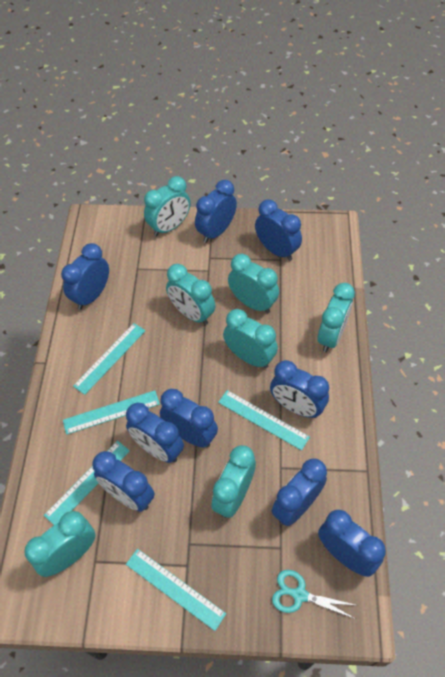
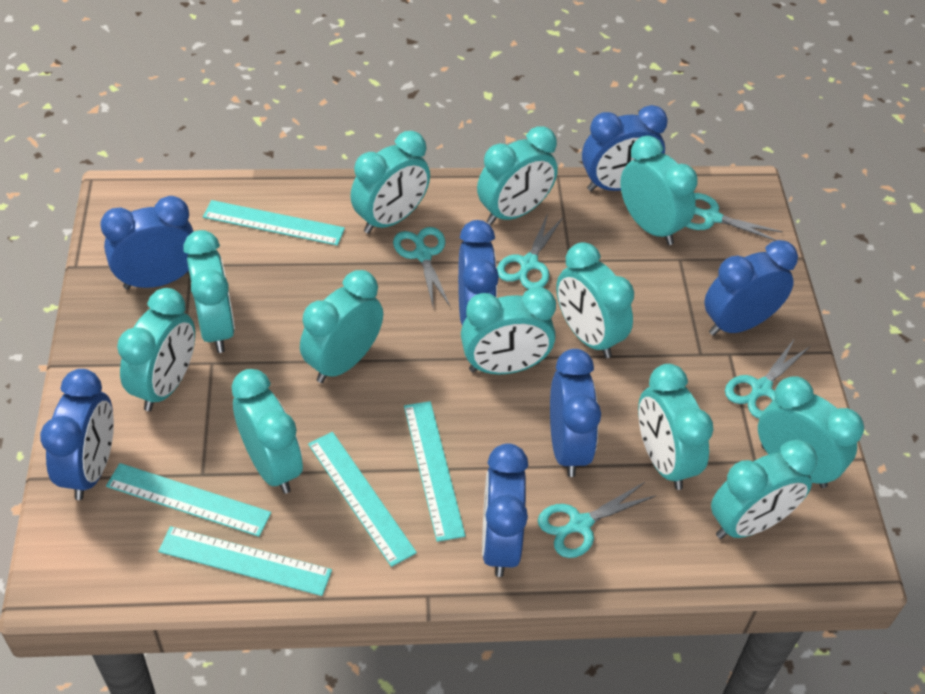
blue clock: 9 -> 7
turquoise clock: 7 -> 12
turquoise scissors: 1 -> 5

